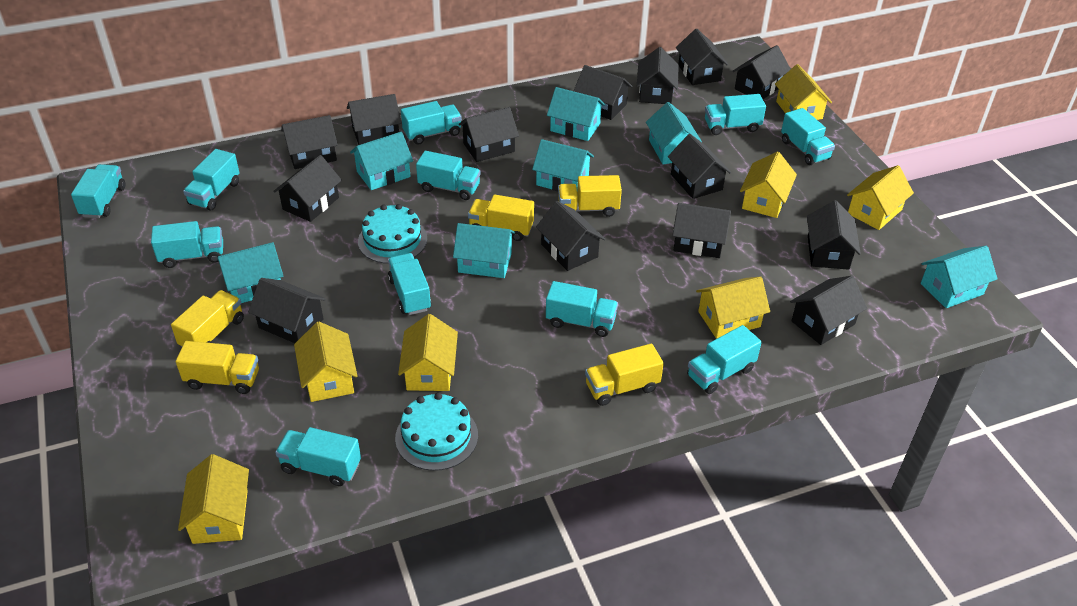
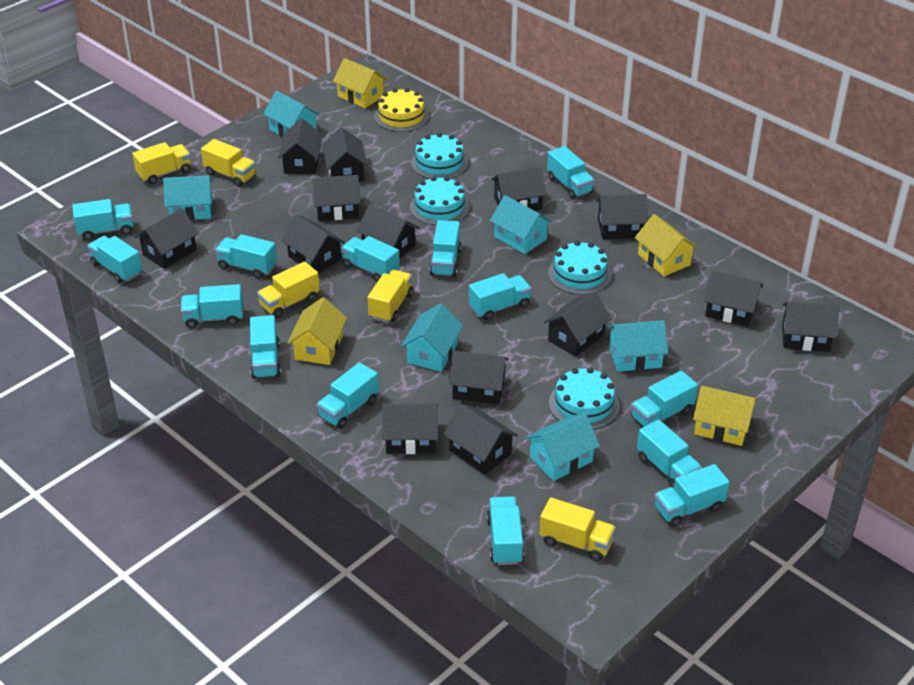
turquoise cake: 2 -> 4
turquoise house: 7 -> 6
turquoise truck: 11 -> 14
yellow cake: 0 -> 1
yellow house: 7 -> 4

